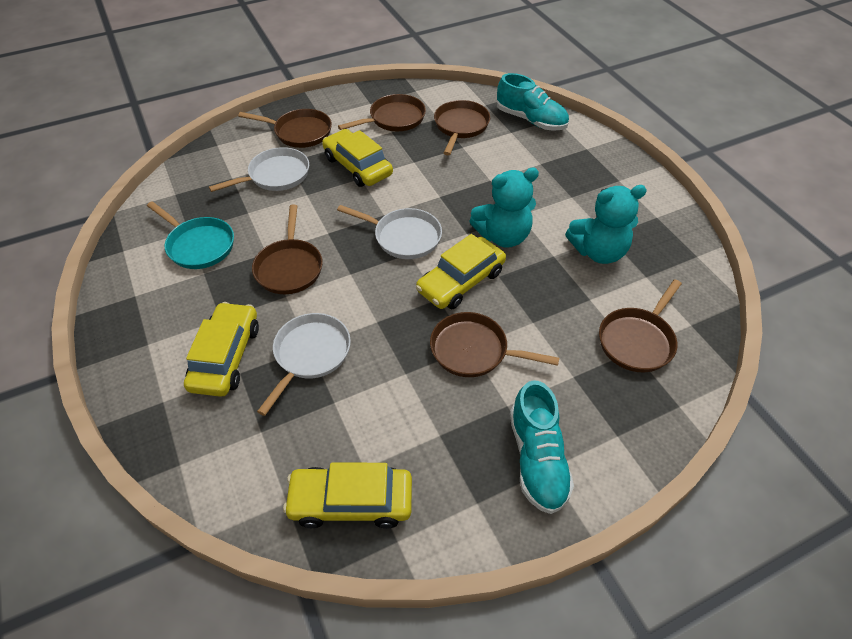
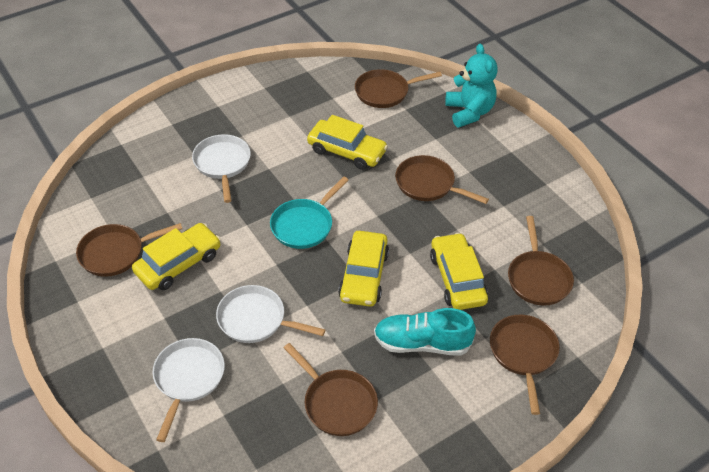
turquoise shoe: 2 -> 1
turquoise teddy bear: 2 -> 1

